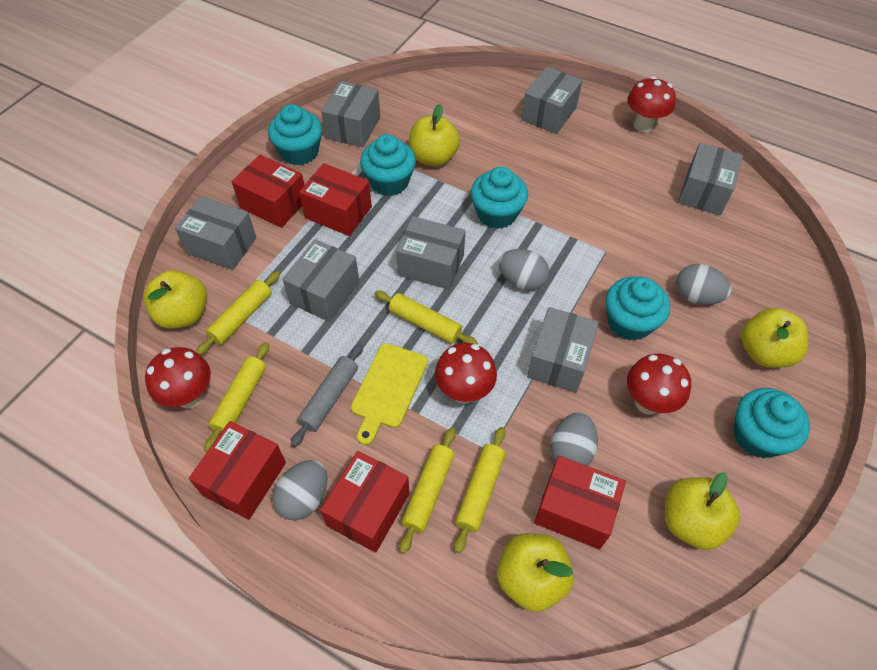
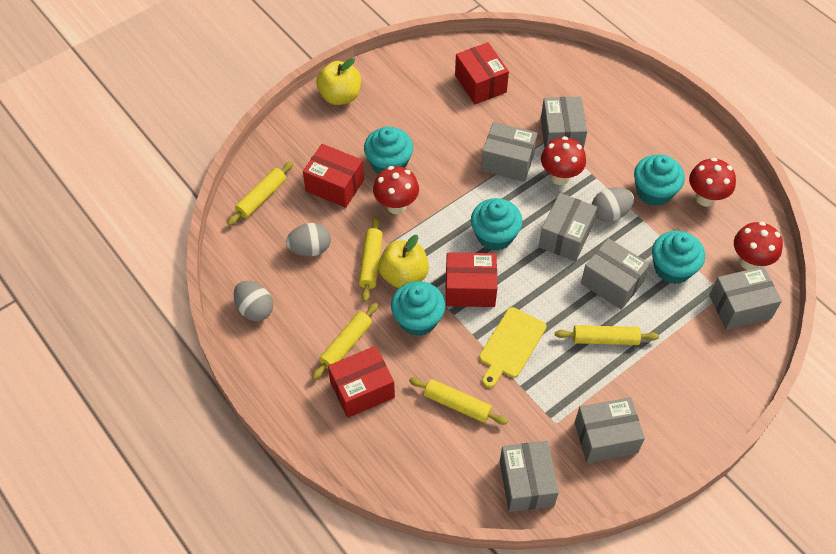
grey egg: 4 -> 3
grey rolling pin: 1 -> 0
red box: 5 -> 4
yellow apple: 5 -> 2

